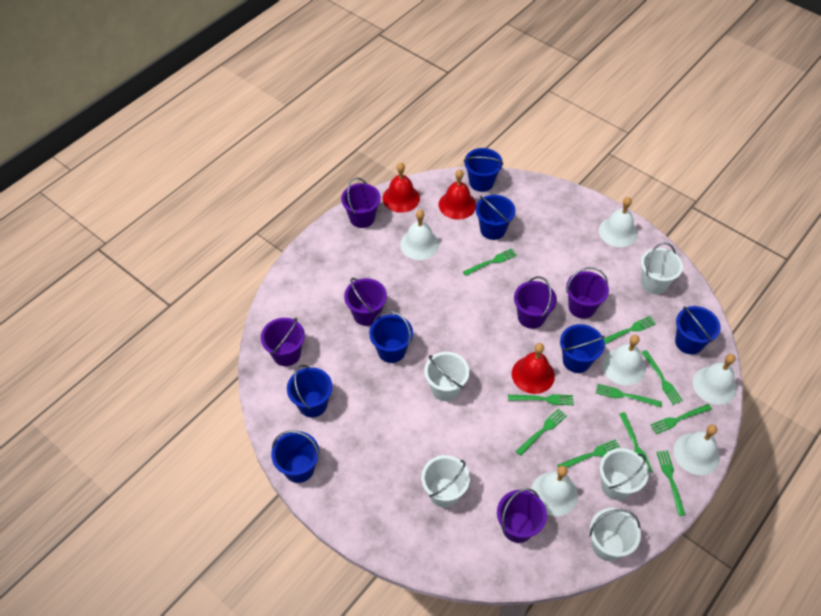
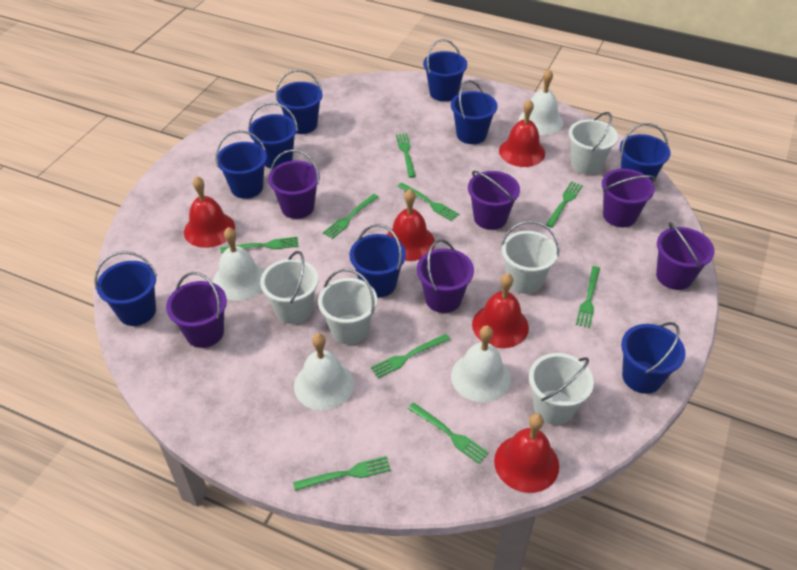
blue bucket: 7 -> 9
green fork: 10 -> 9
red bell: 3 -> 5
white bell: 6 -> 4

